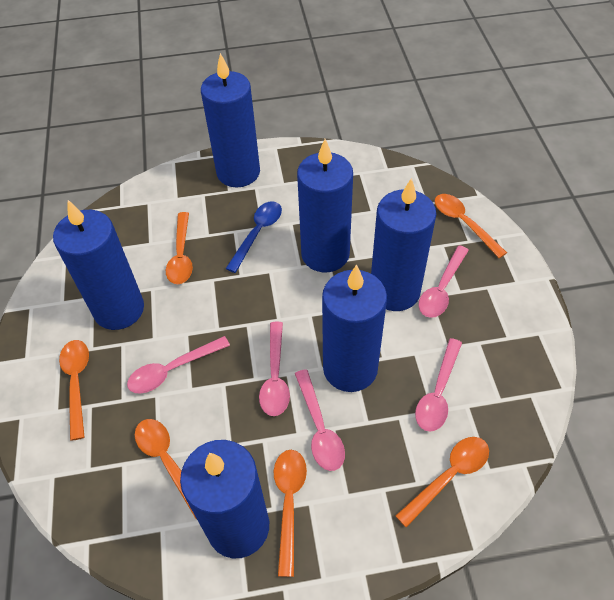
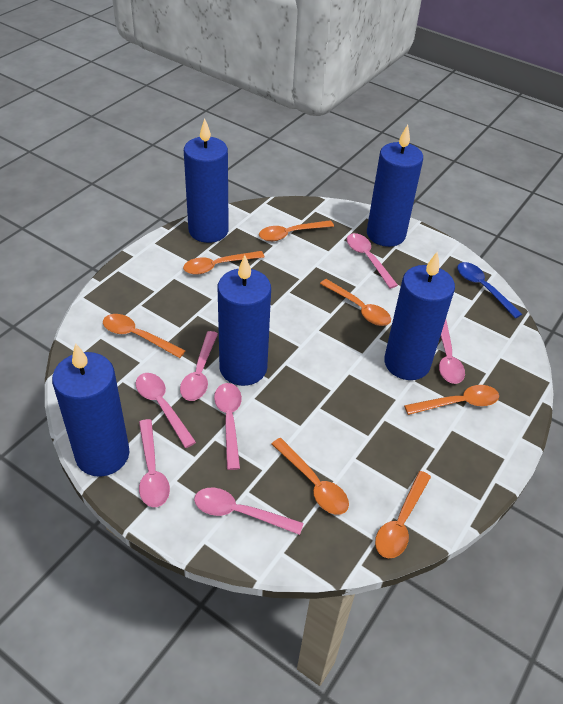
blue candle: 6 -> 5
orange spoon: 6 -> 7
pink spoon: 5 -> 7

